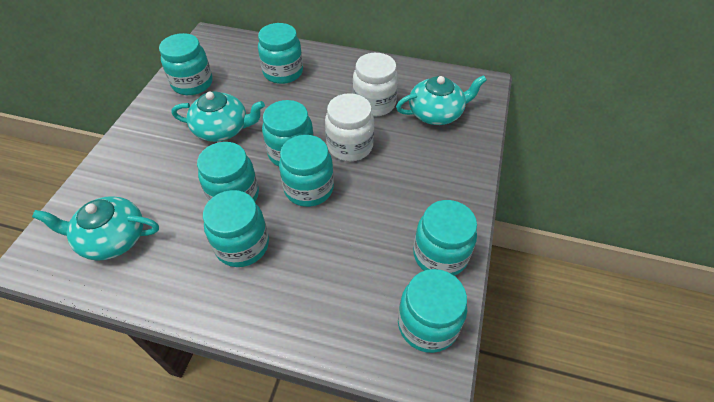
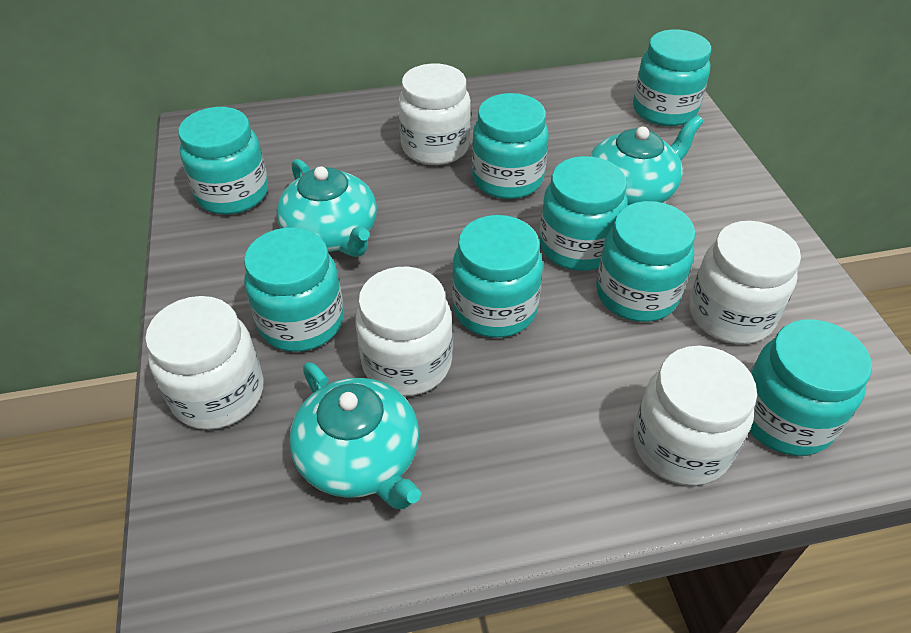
white jar: 2 -> 5

